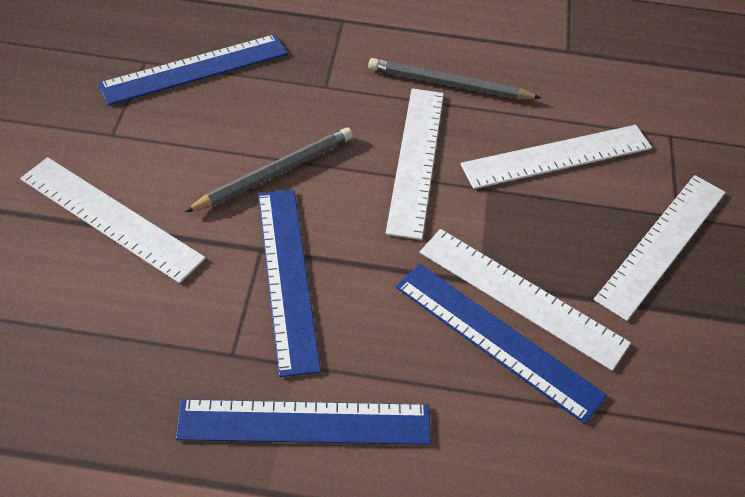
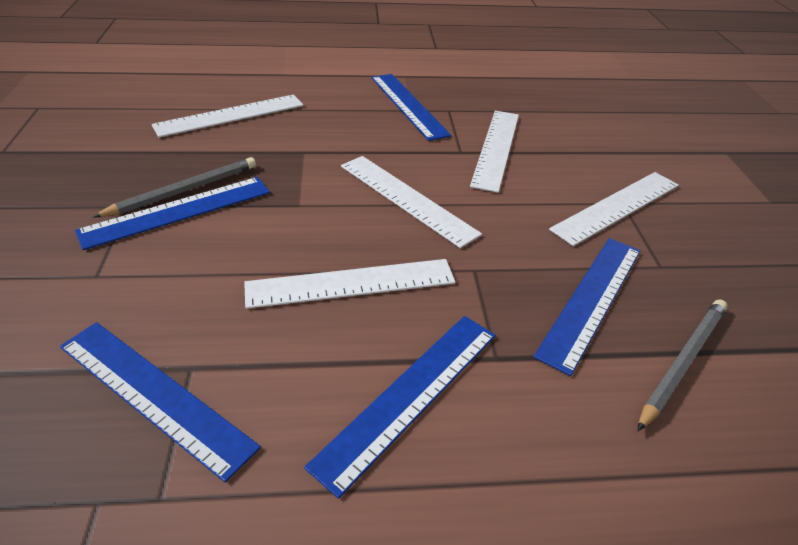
blue ruler: 4 -> 5

